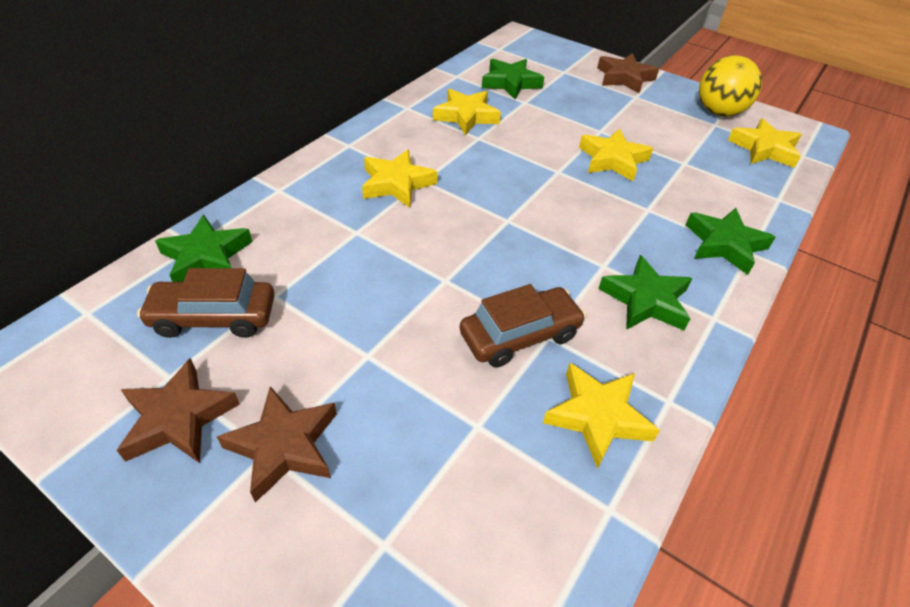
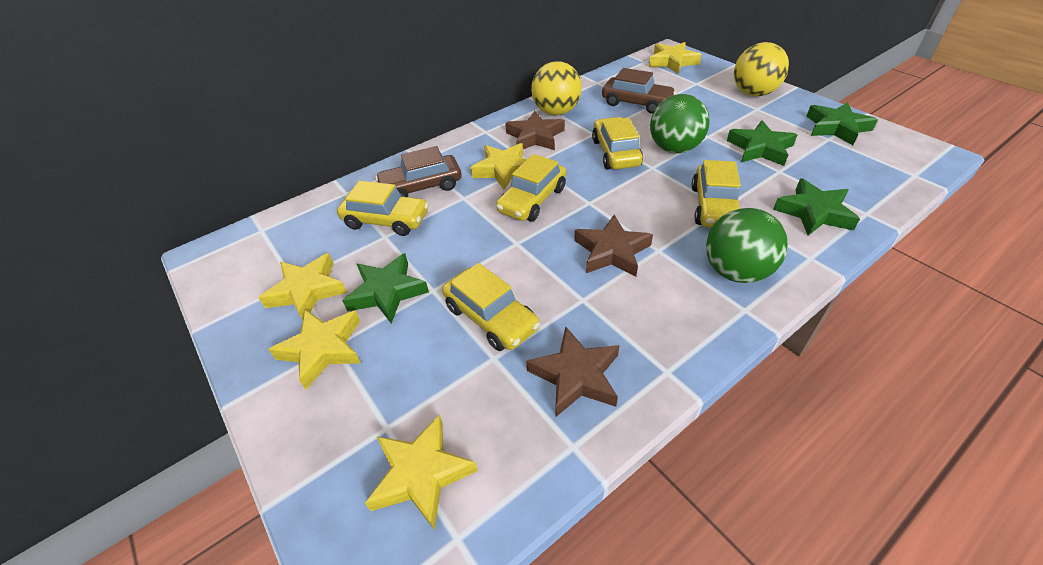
green ball: 0 -> 2
yellow ball: 1 -> 2
yellow car: 0 -> 5

